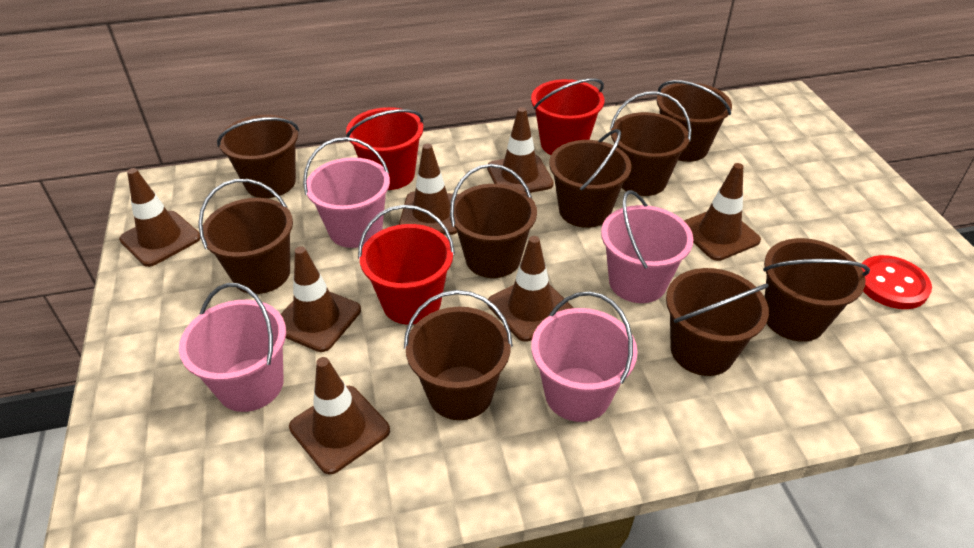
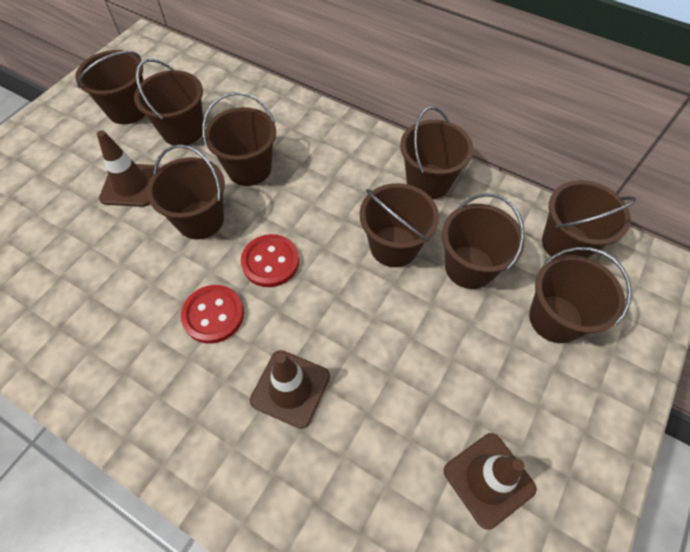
brown traffic cone: 7 -> 3
pink bucket: 4 -> 0
red bucket: 3 -> 0
red button: 1 -> 2

